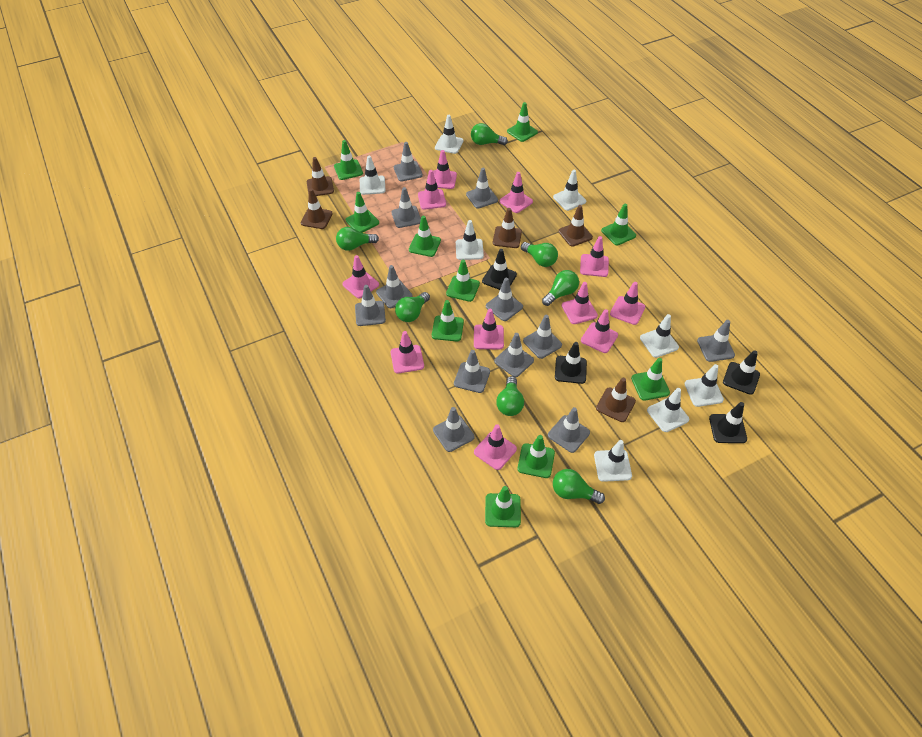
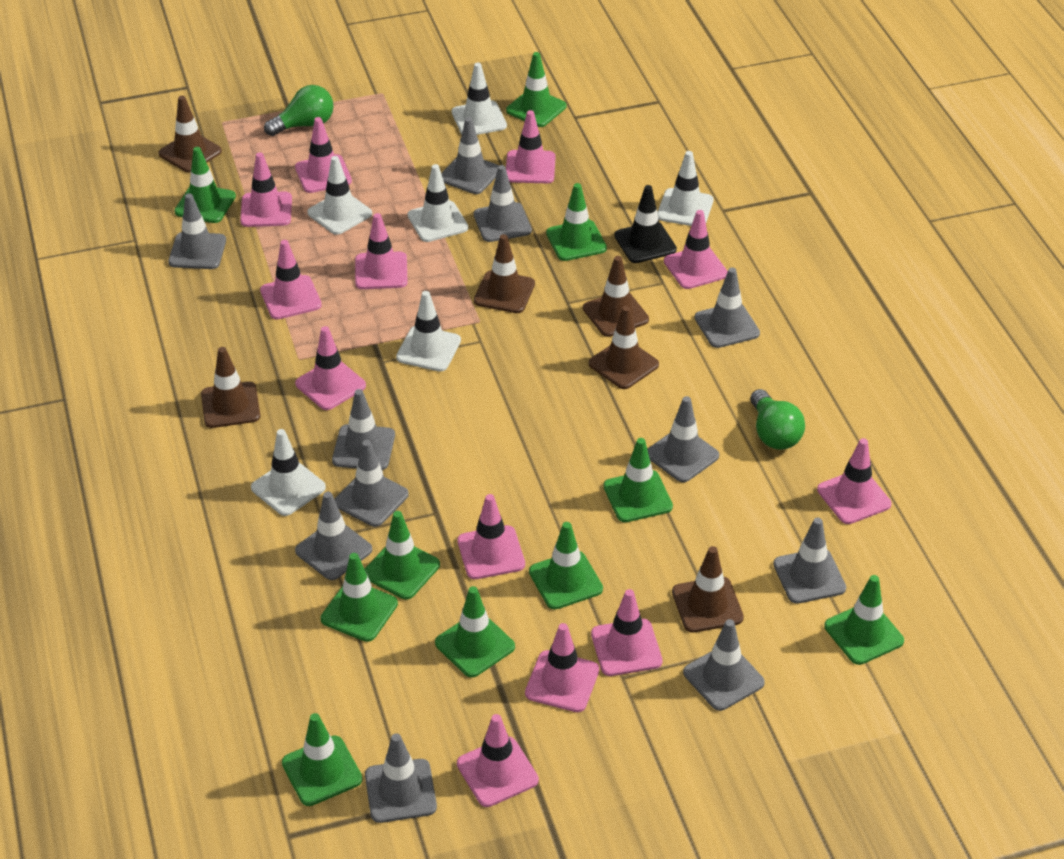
black traffic cone: 4 -> 1
brown traffic cone: 5 -> 6
green light bulb: 7 -> 2
grey traffic cone: 12 -> 11
pink traffic cone: 11 -> 12
white traffic cone: 8 -> 6

